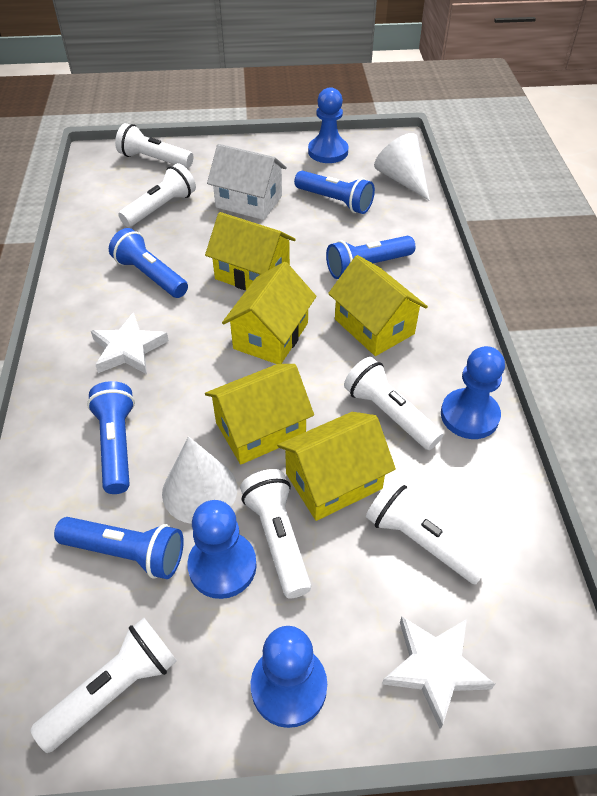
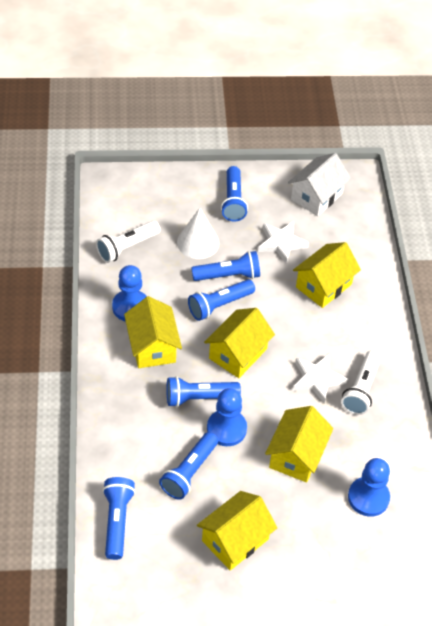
blue flashlight: 5 -> 6
blue pawn: 4 -> 3
white cone: 2 -> 1
white flashlight: 6 -> 2

